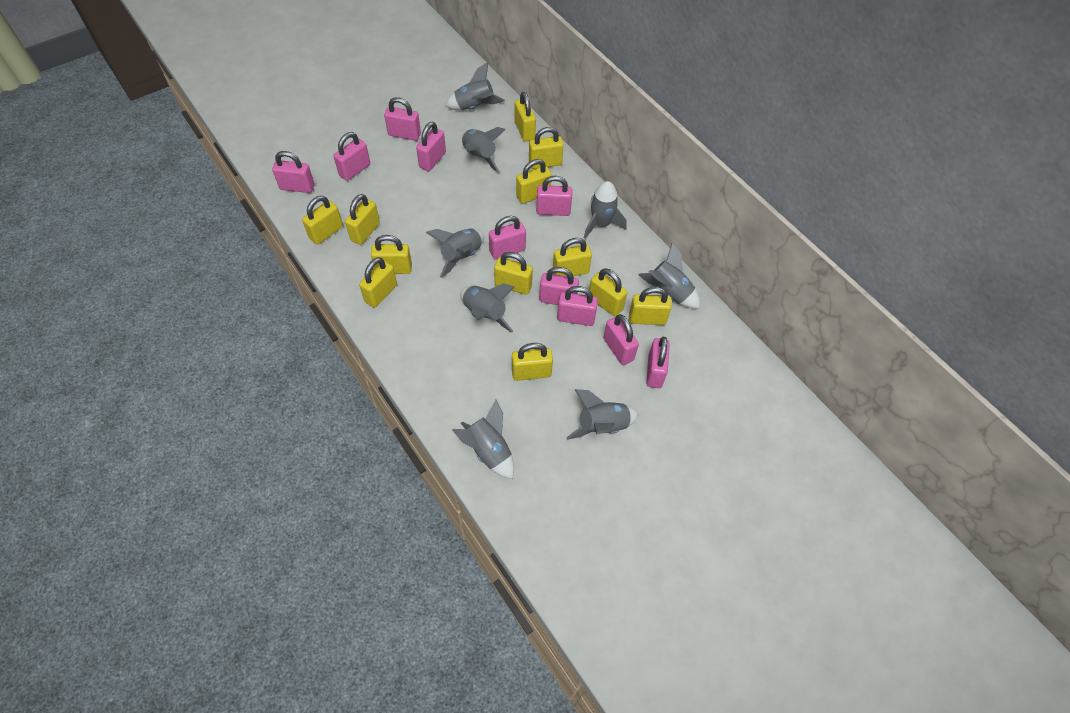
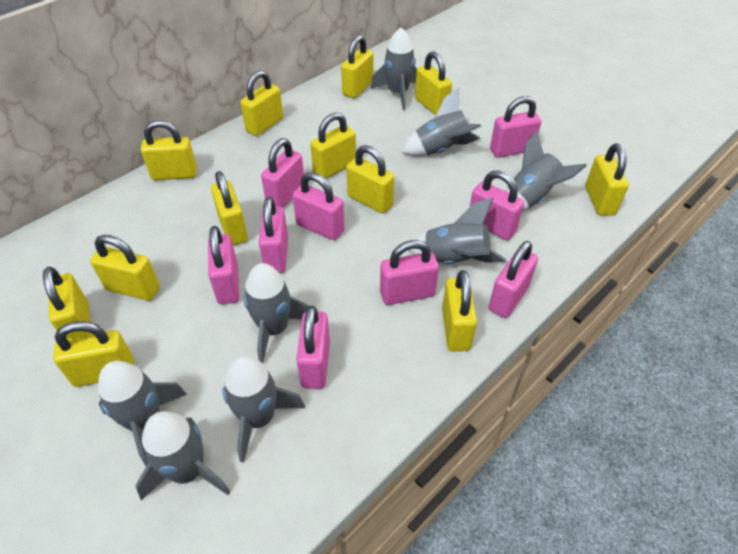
pink padlock: 10 -> 9

